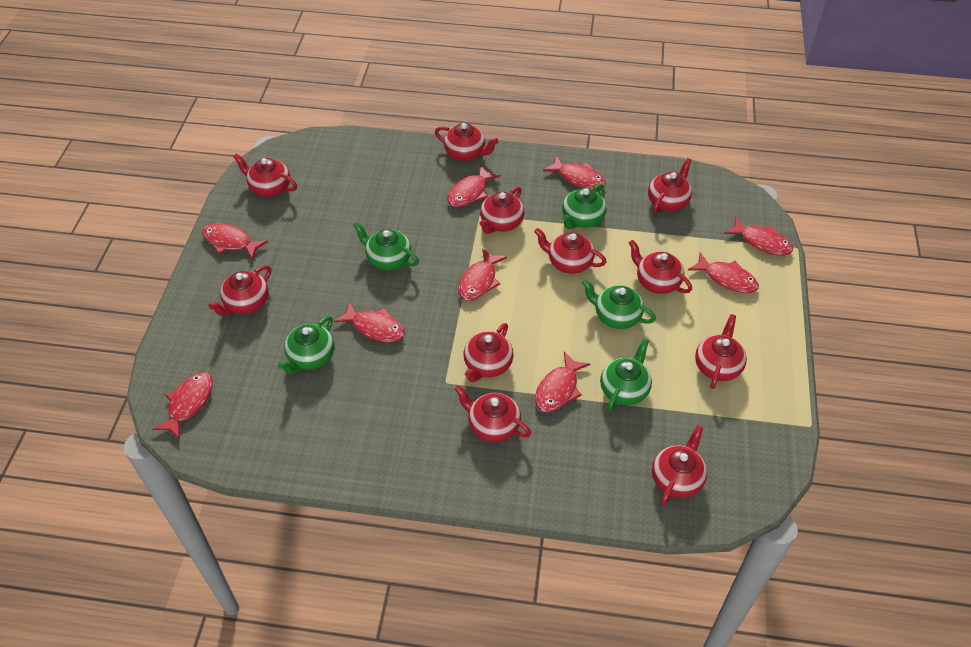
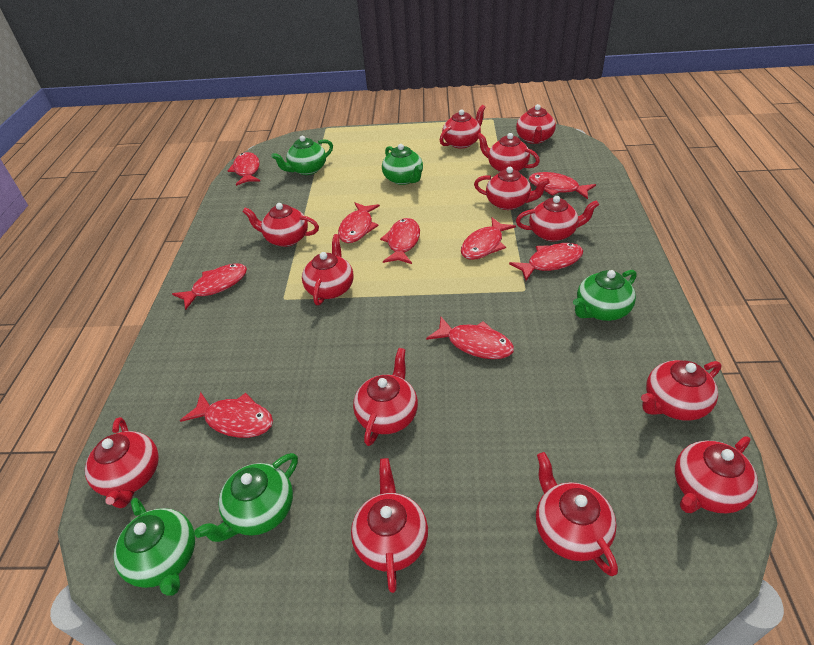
red teapot: 11 -> 13

